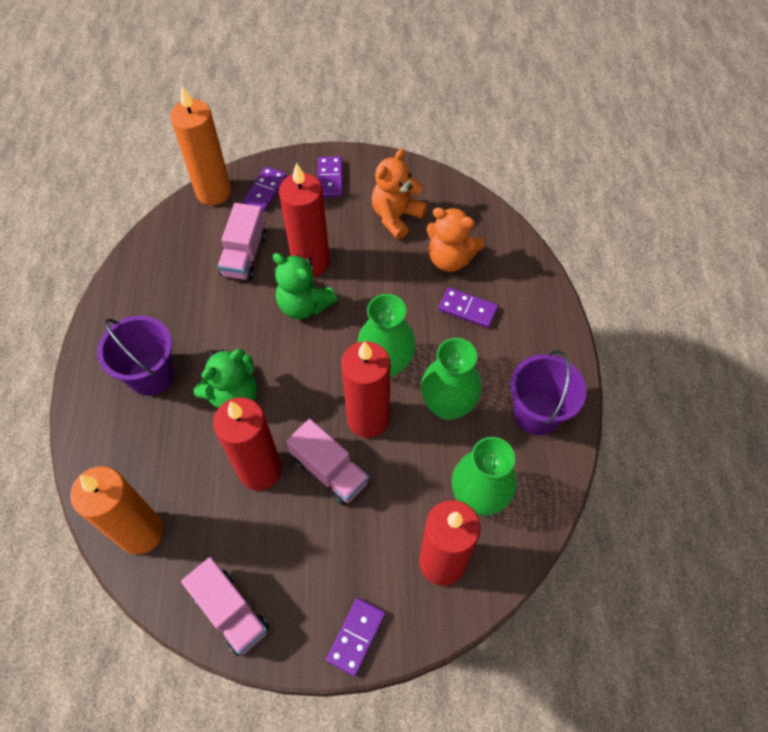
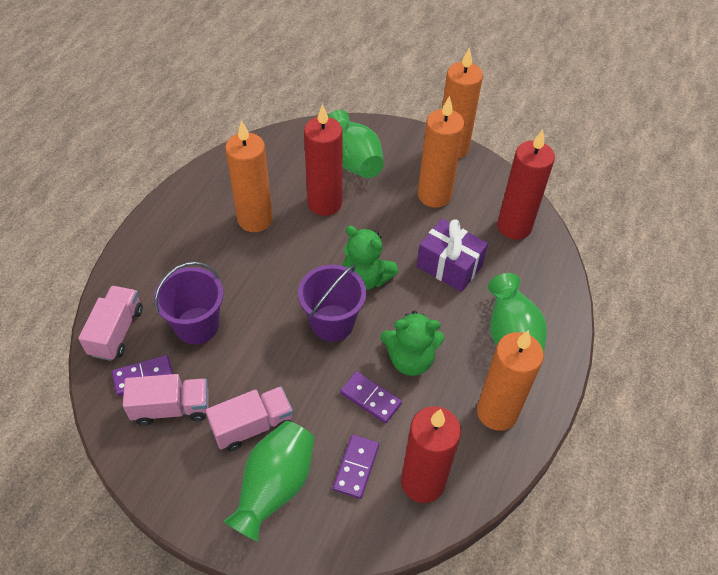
orange candle: 2 -> 4
orange teddy bear: 2 -> 0
purple domino: 4 -> 3
purple gift: 0 -> 1
red candle: 4 -> 3

